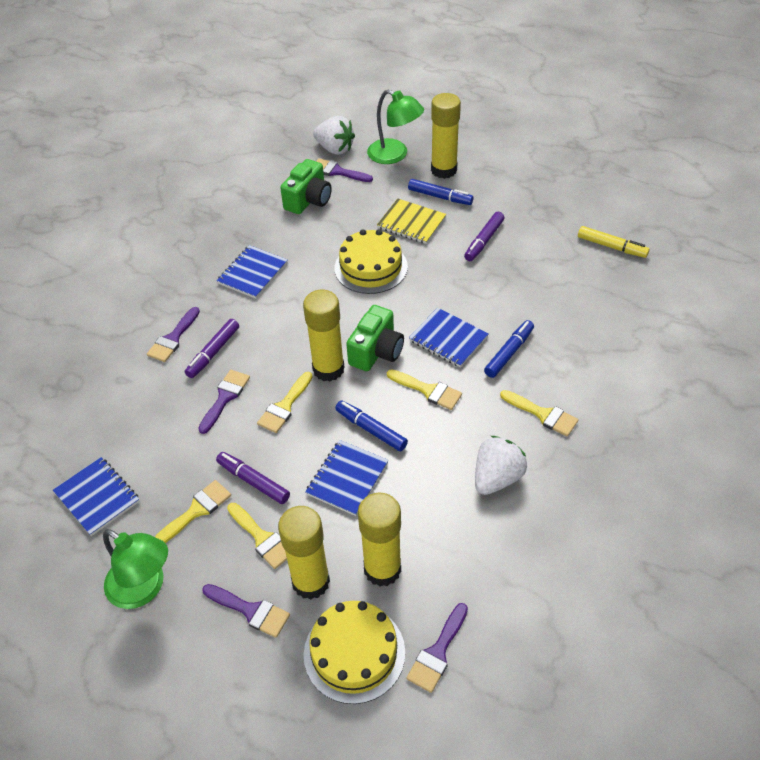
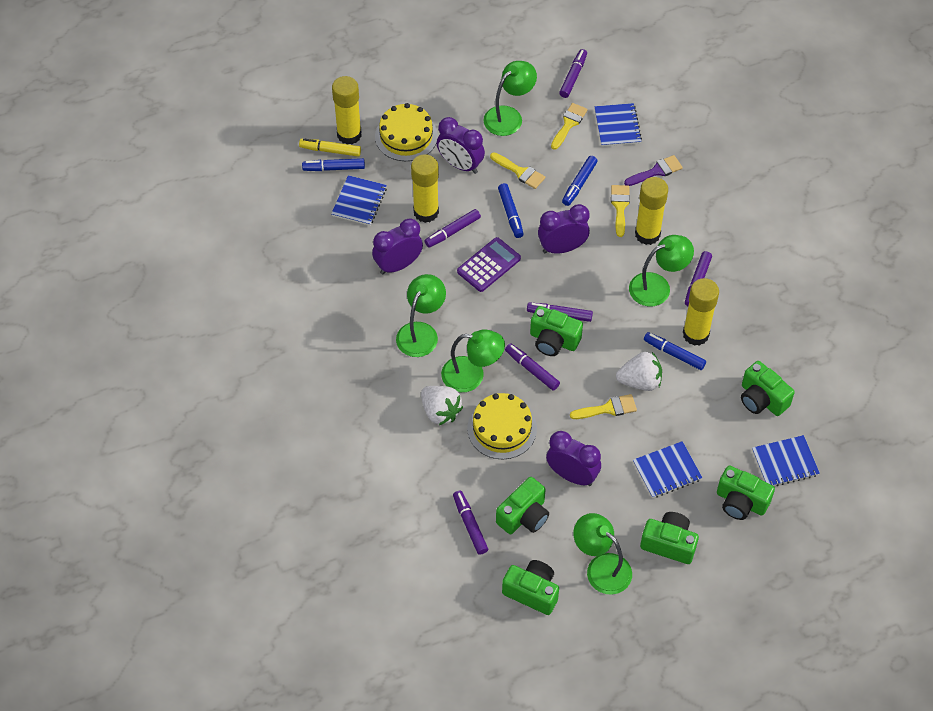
blue marker: 3 -> 4
green camera: 2 -> 6
green lamp: 2 -> 5
purple brush: 5 -> 1
purple calculator: 0 -> 1
purple clock: 0 -> 4
purple marker: 3 -> 6
yellow brush: 5 -> 4
yellow notebook: 1 -> 0

